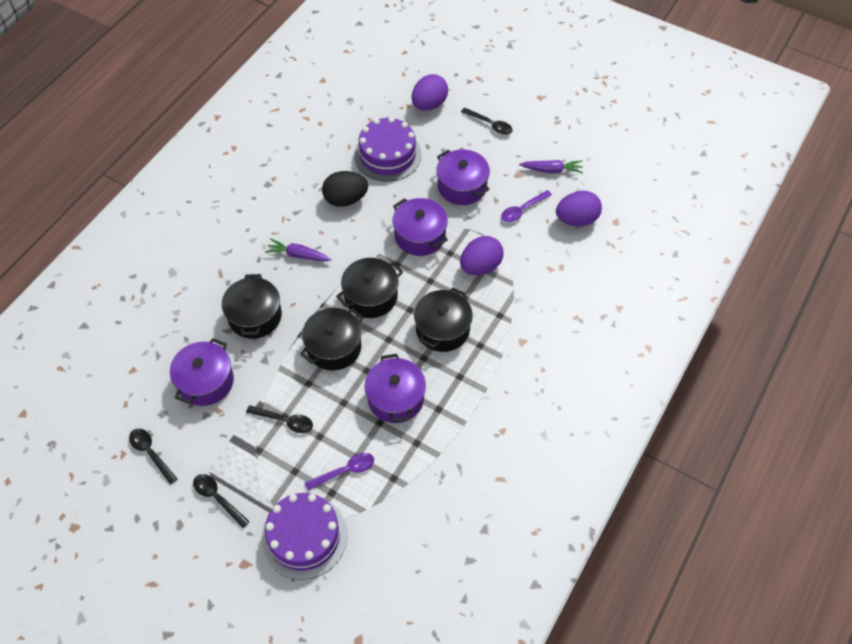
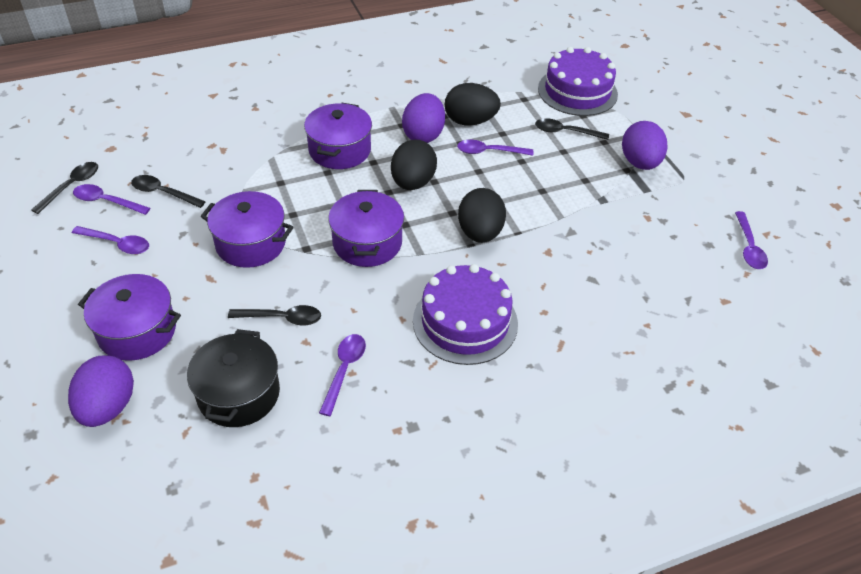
black egg: 1 -> 3
black pot: 4 -> 1
purple carrot: 2 -> 0
purple spoon: 2 -> 5

